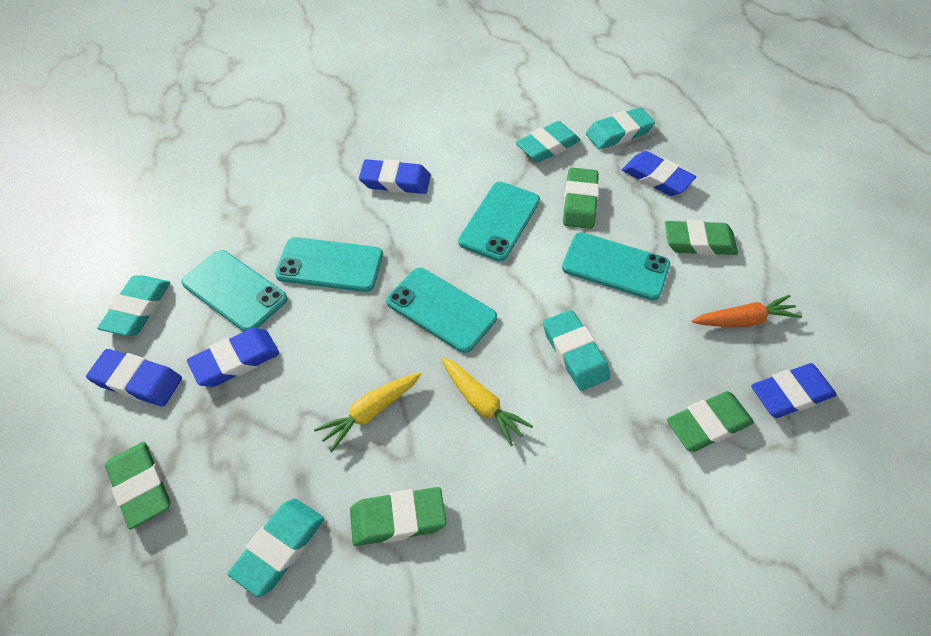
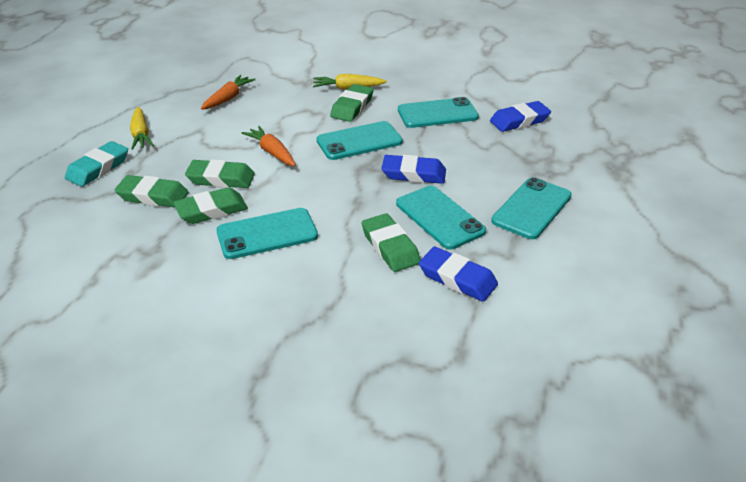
blue eraser: 5 -> 3
orange carrot: 1 -> 2
turquoise eraser: 5 -> 1

